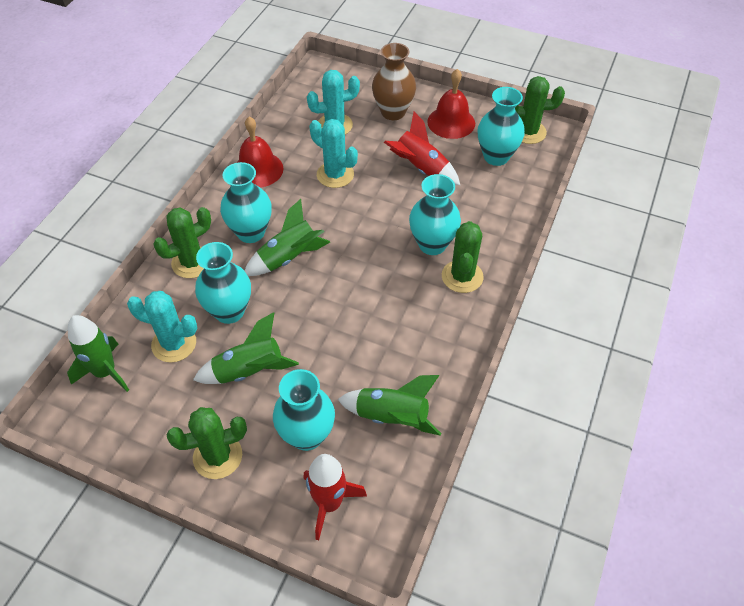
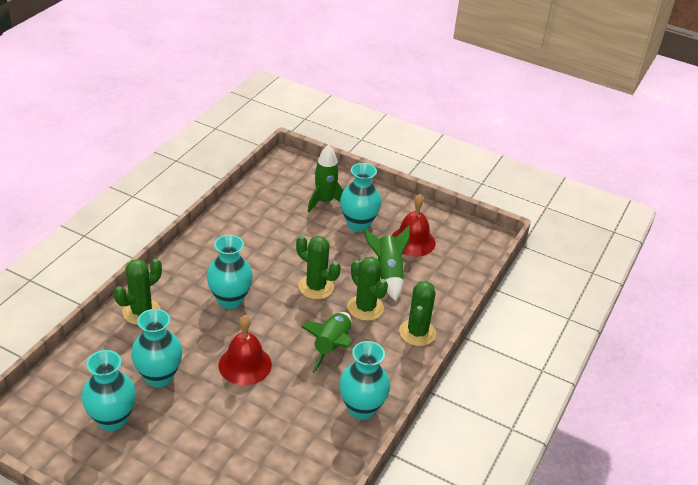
brown vase: 1 -> 0
green rocket: 4 -> 3
red rocket: 2 -> 0
turquoise cactus: 3 -> 0

